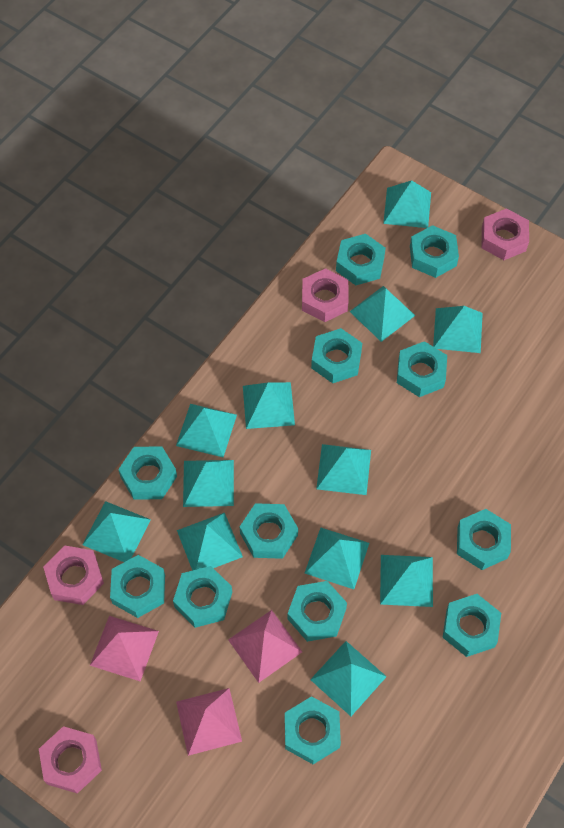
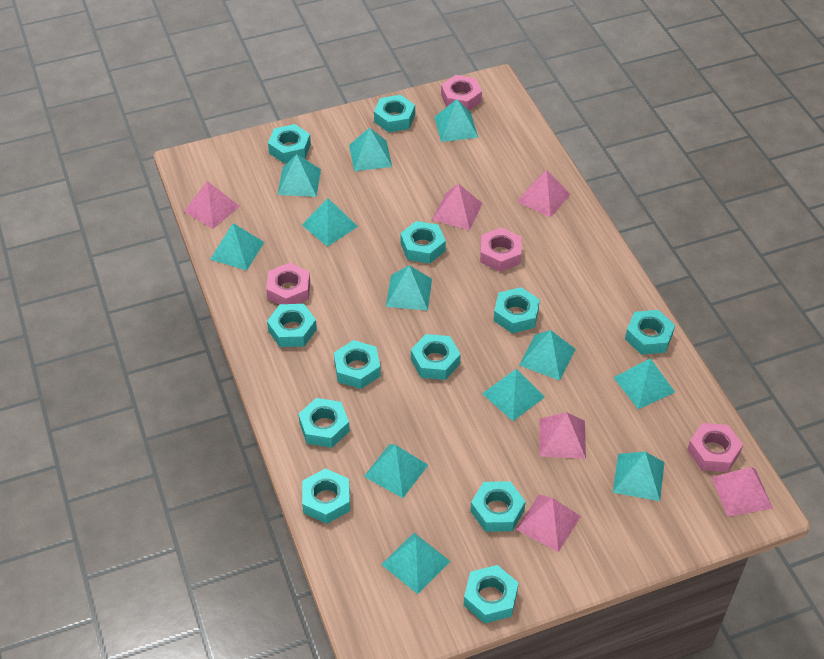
pink pyramid: 3 -> 6

